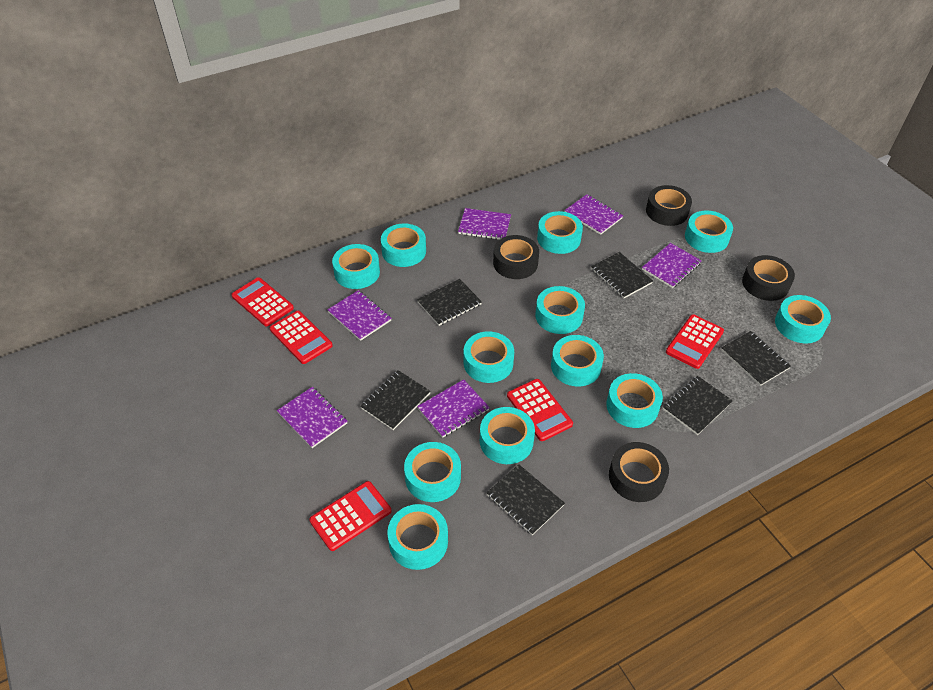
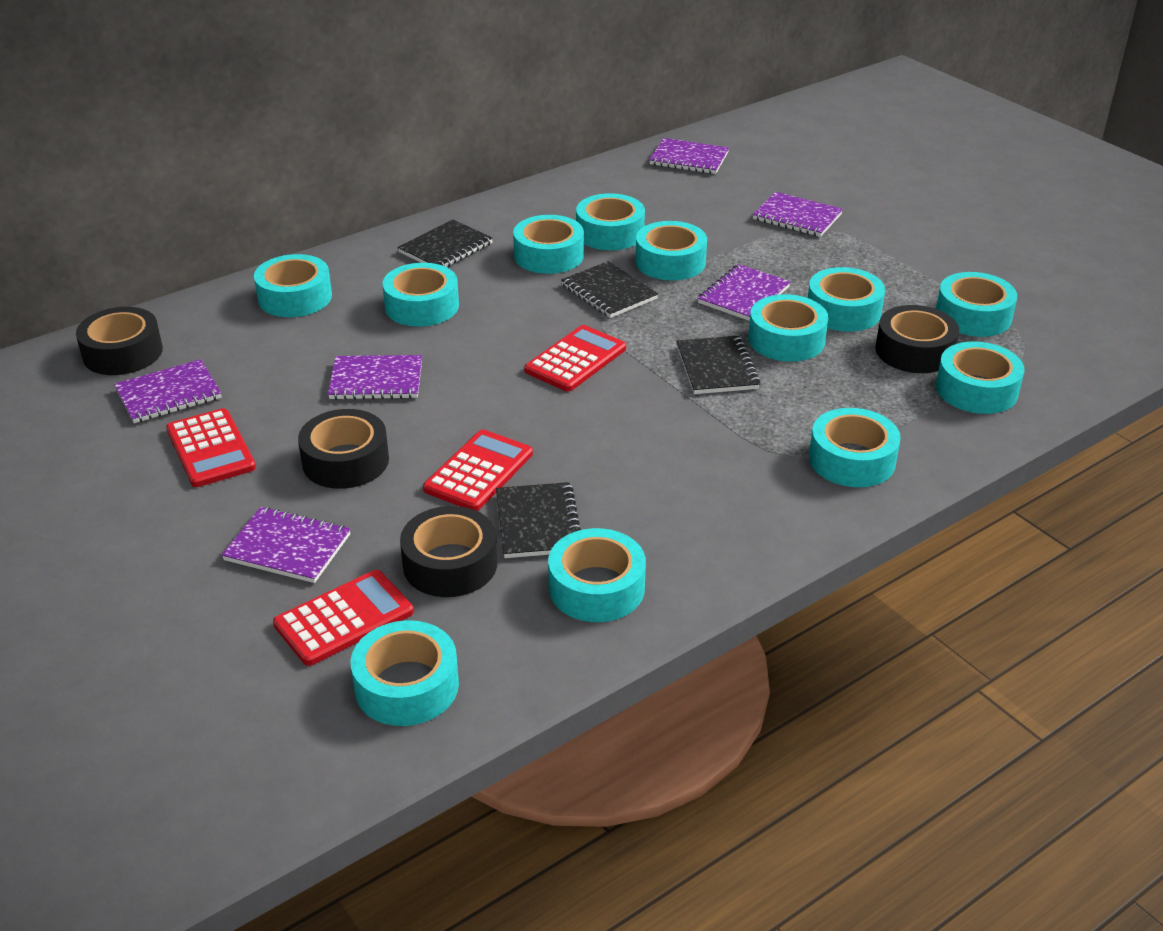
black notebook: 6 -> 4
red calculator: 5 -> 4

